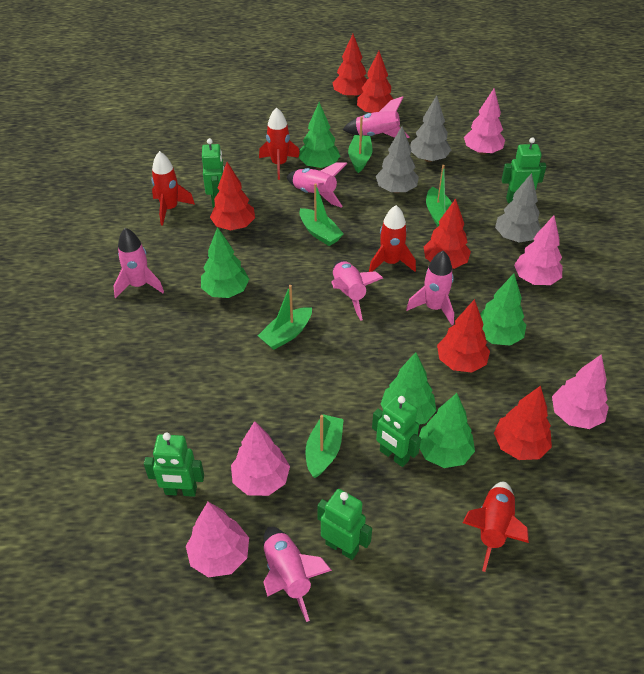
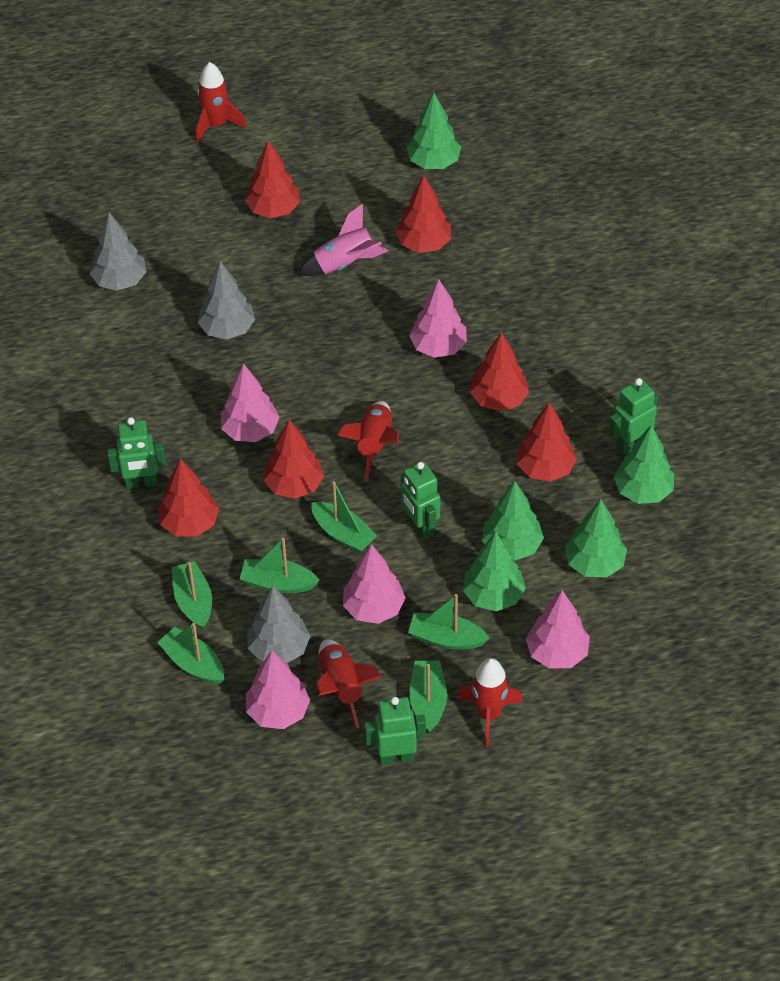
green boat: 5 -> 6
green robot: 5 -> 4
pink rocket: 6 -> 1

